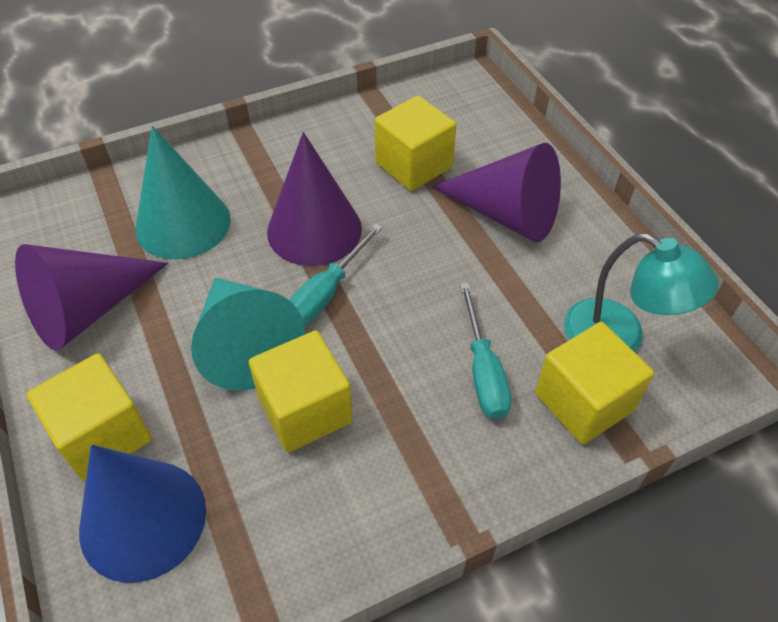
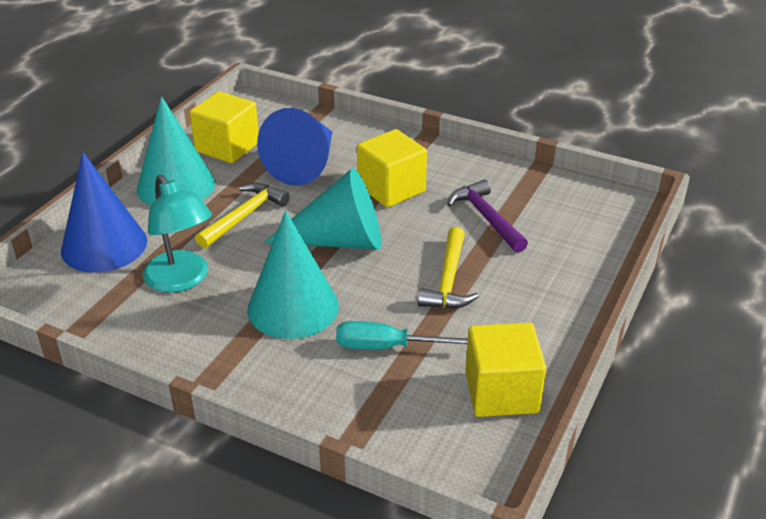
blue cone: 1 -> 2
purple cone: 3 -> 0
purple hammer: 0 -> 1
turquoise cone: 2 -> 3
turquoise screwdriver: 2 -> 1
yellow cube: 4 -> 3
yellow hammer: 0 -> 2

